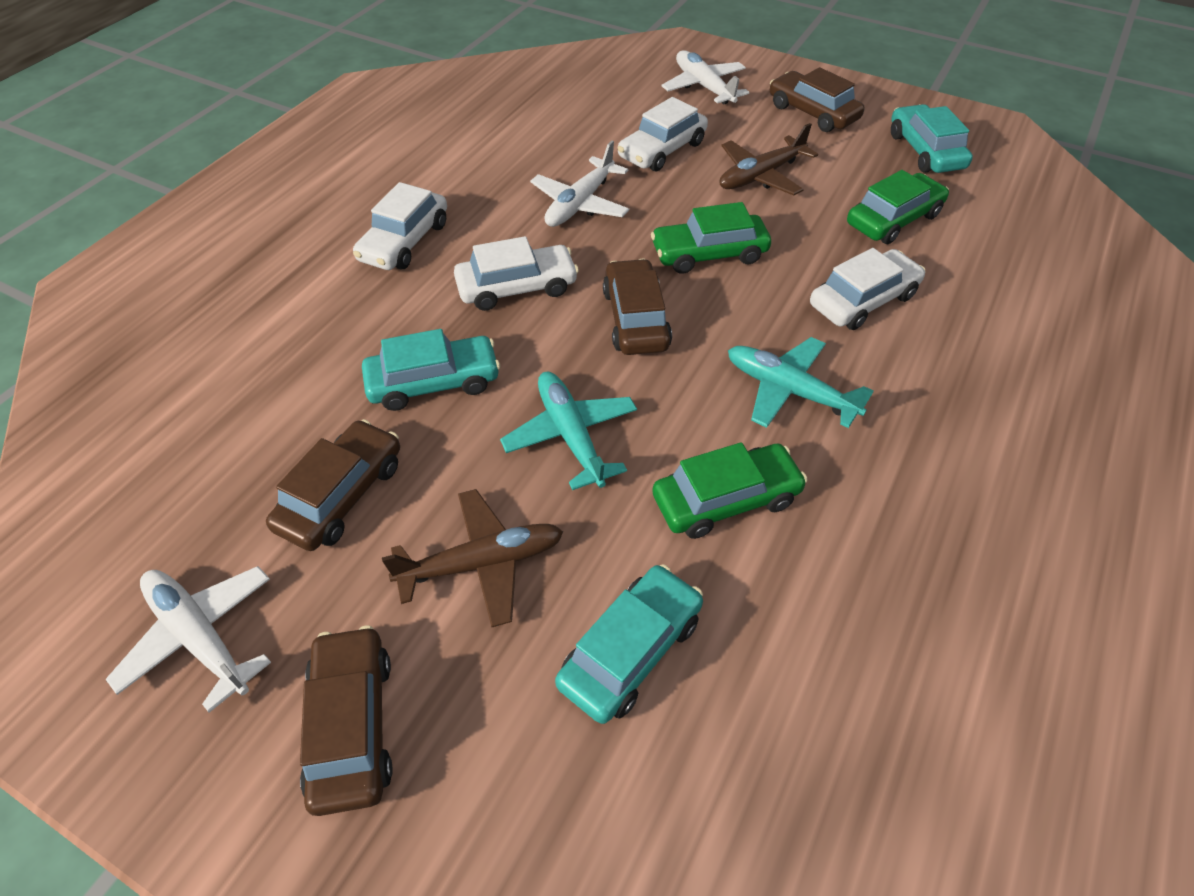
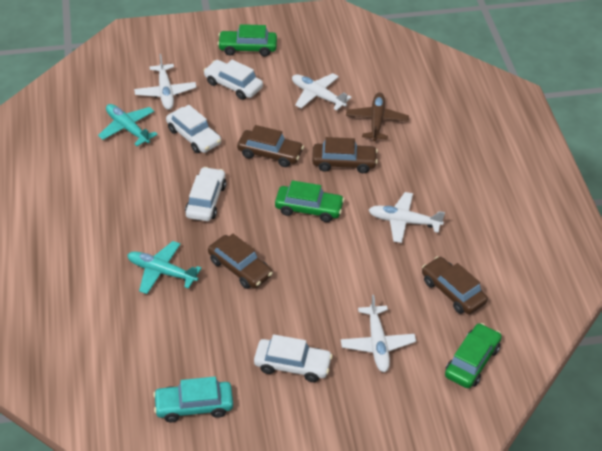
brown plane: 2 -> 1
turquoise car: 3 -> 1
white plane: 3 -> 4

